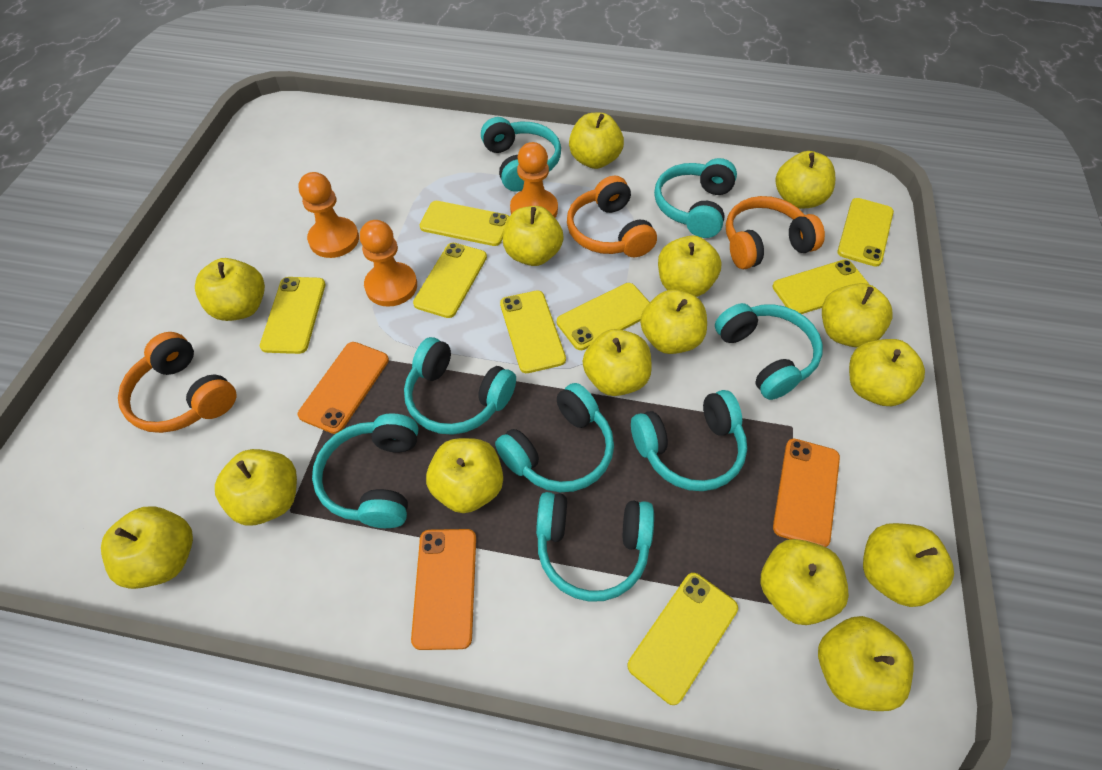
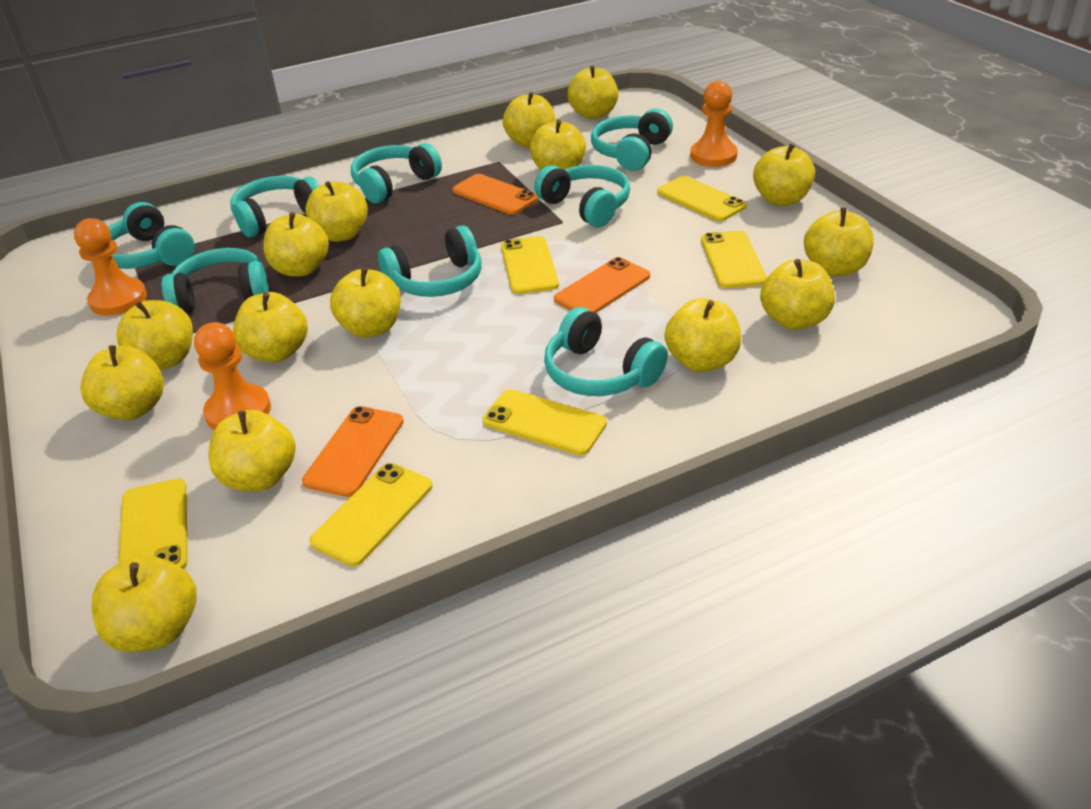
orange headphones: 3 -> 0
yellow phone: 8 -> 6

